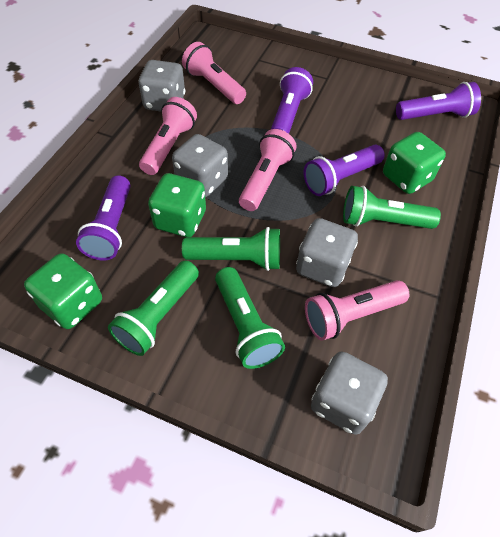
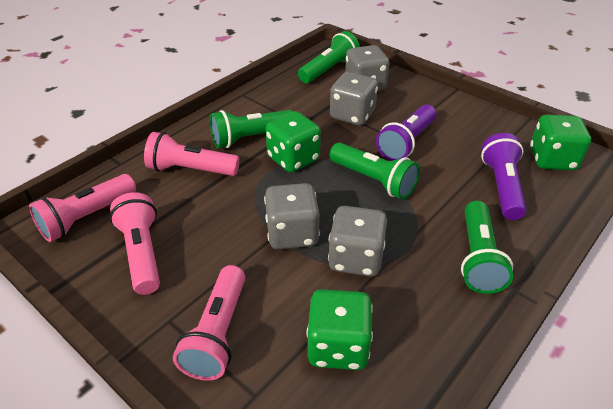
purple flashlight: 4 -> 2

